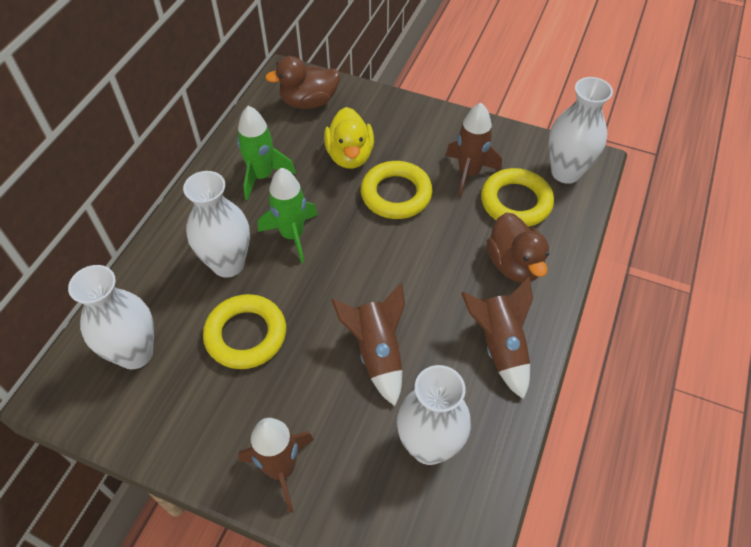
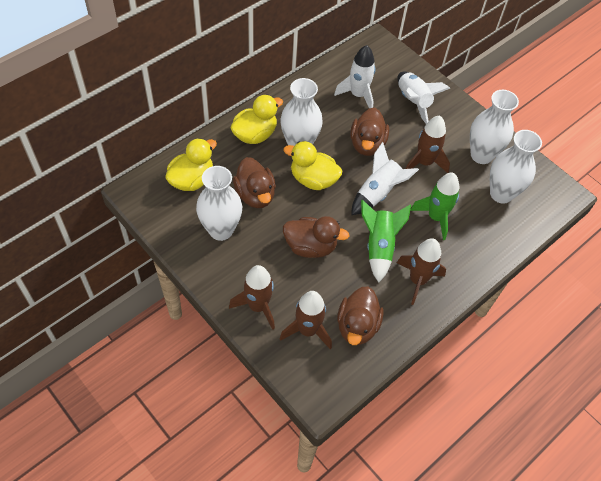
brown duck: 2 -> 4
white rocket: 0 -> 3
yellow duck: 1 -> 3
yellow ring: 3 -> 0

